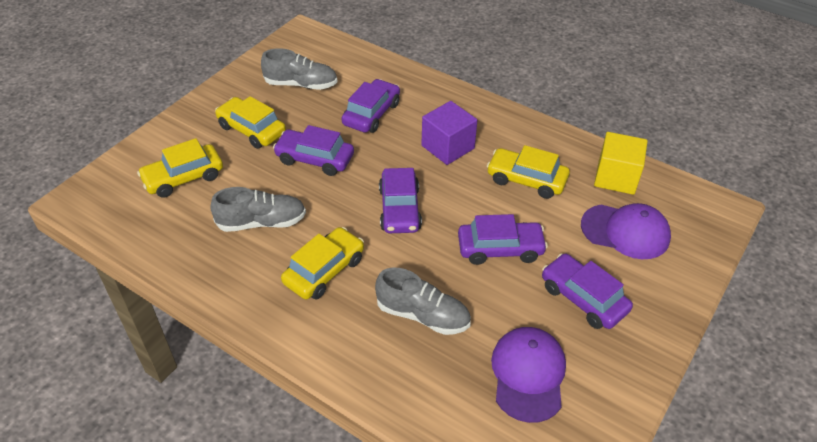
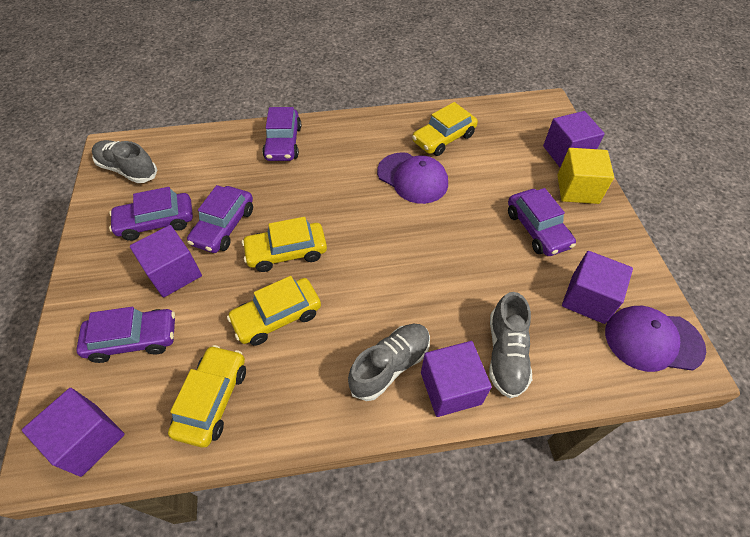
purple cube: 1 -> 5

